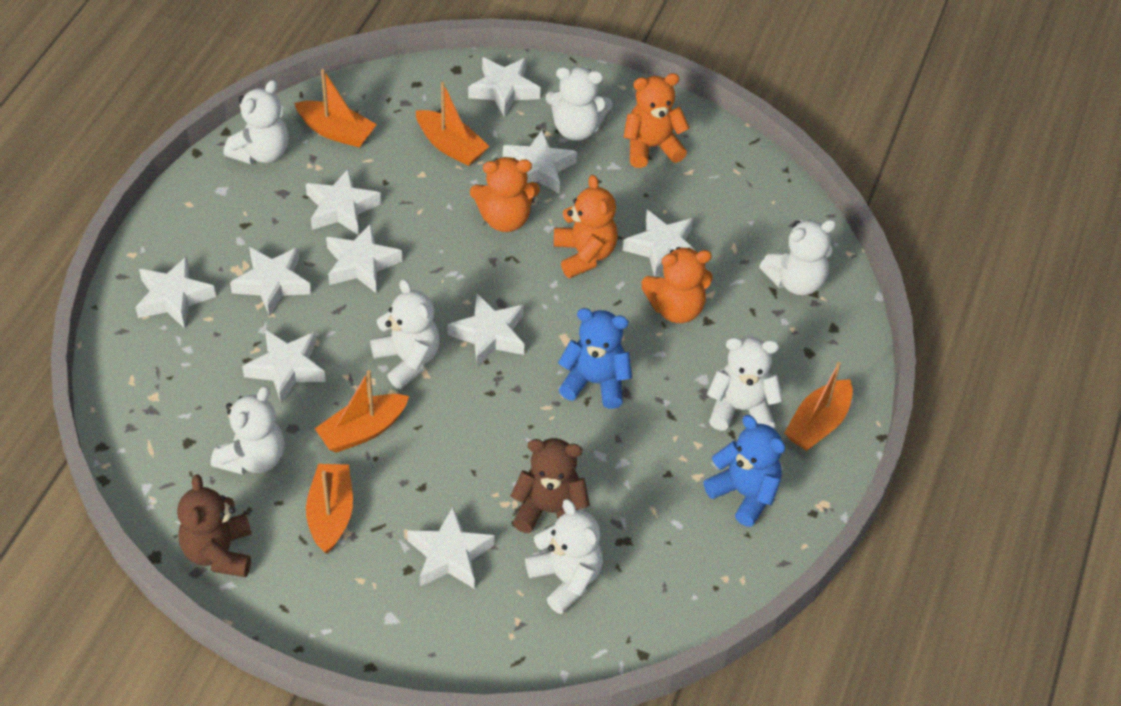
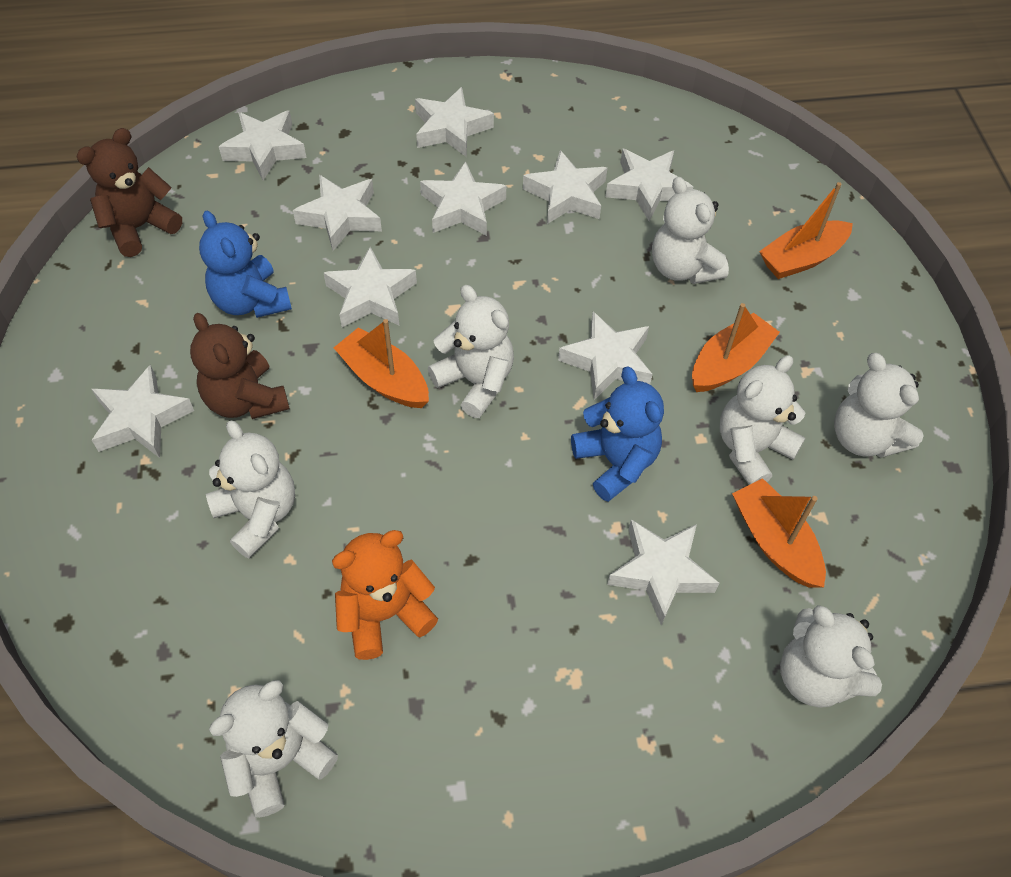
orange boat: 5 -> 4
orange teddy bear: 4 -> 1

